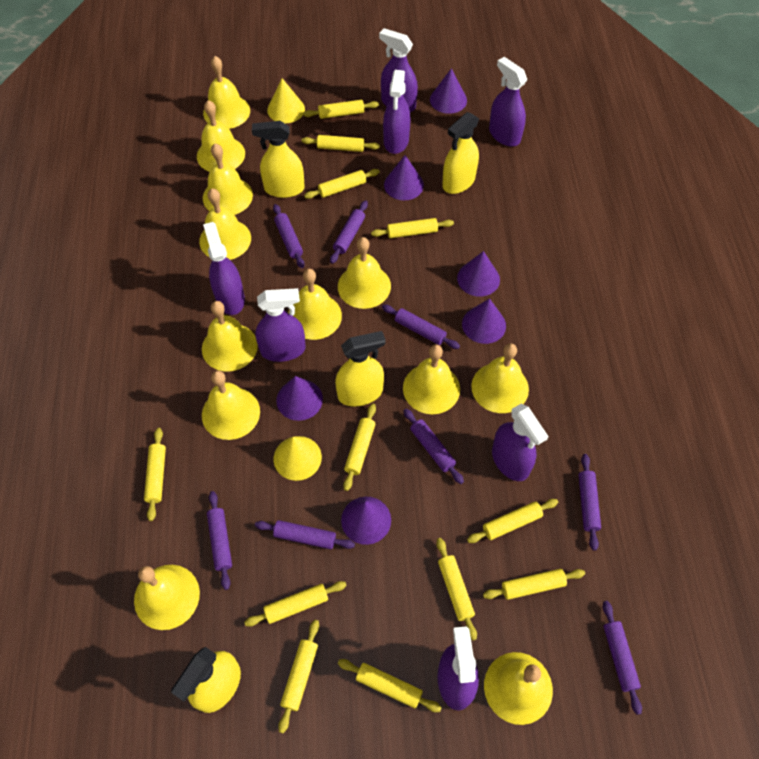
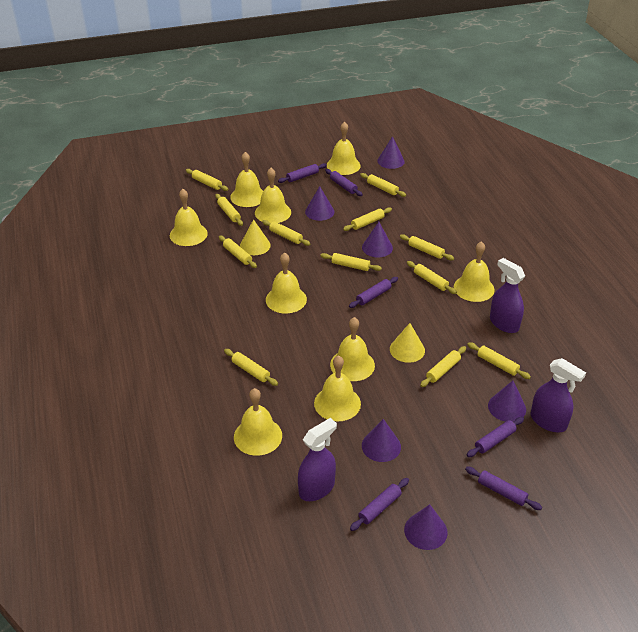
purple rolling pin: 8 -> 6
purple spray bottle: 7 -> 3
yellow bell: 12 -> 9
yellow spray bottle: 4 -> 0

